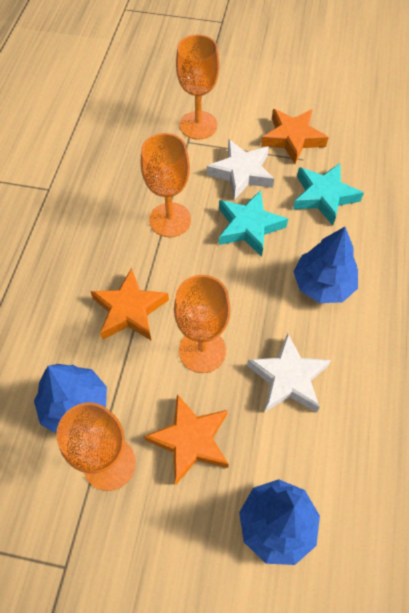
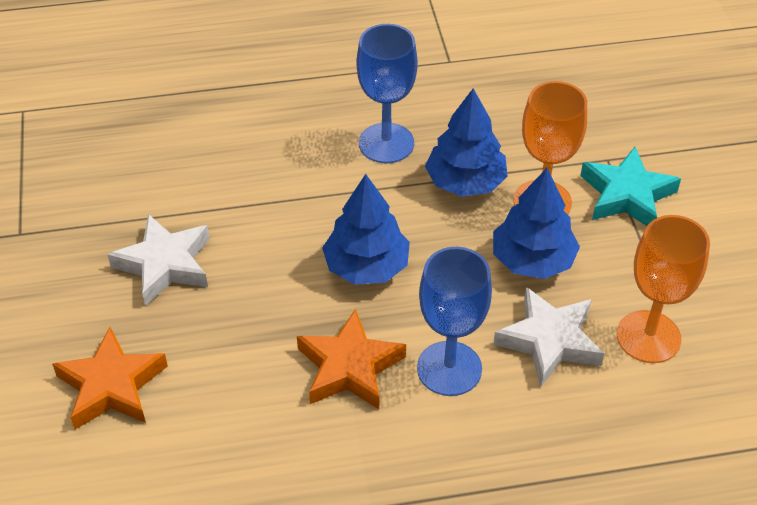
blue goblet: 0 -> 2
orange goblet: 4 -> 2
orange star: 3 -> 2
turquoise star: 2 -> 1

